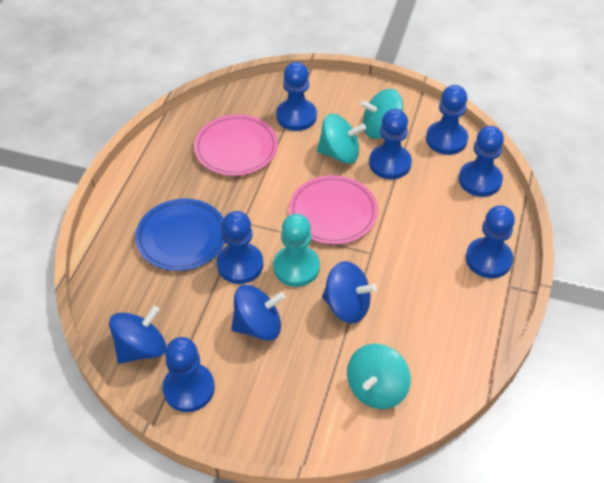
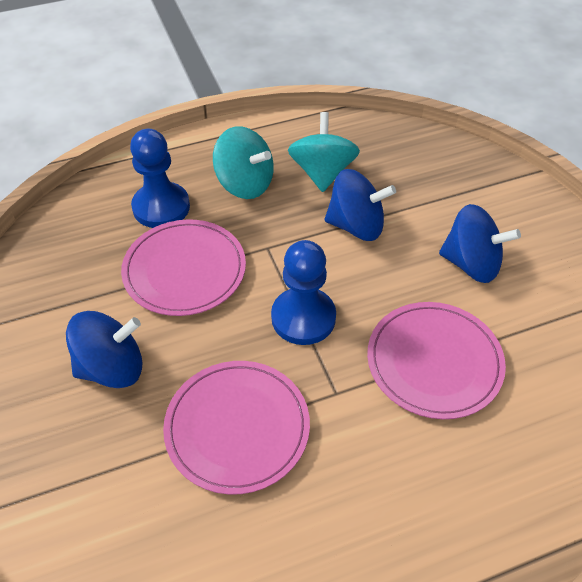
blue pawn: 7 -> 2
blue plate: 1 -> 0
pink plate: 2 -> 3
turquoise pawn: 1 -> 0
turquoise spinning top: 3 -> 2

